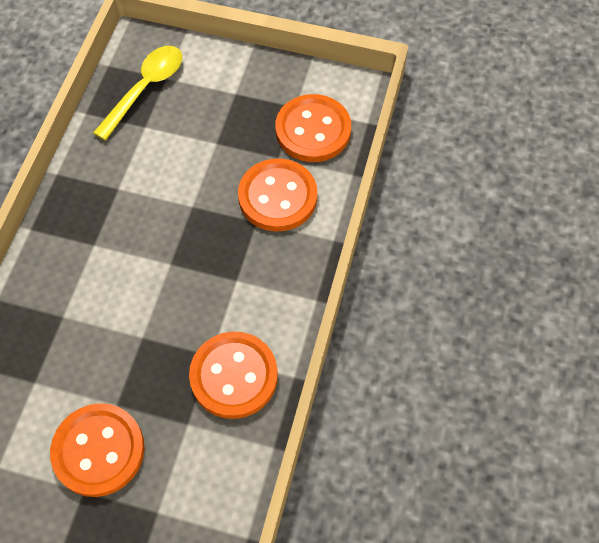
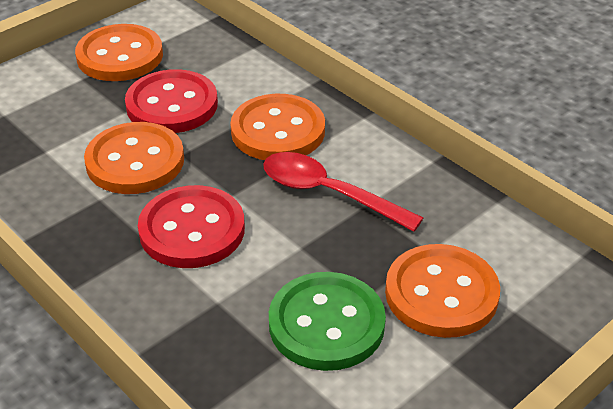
green button: 0 -> 1
red button: 0 -> 2
red spoon: 0 -> 1
yellow spoon: 1 -> 0

